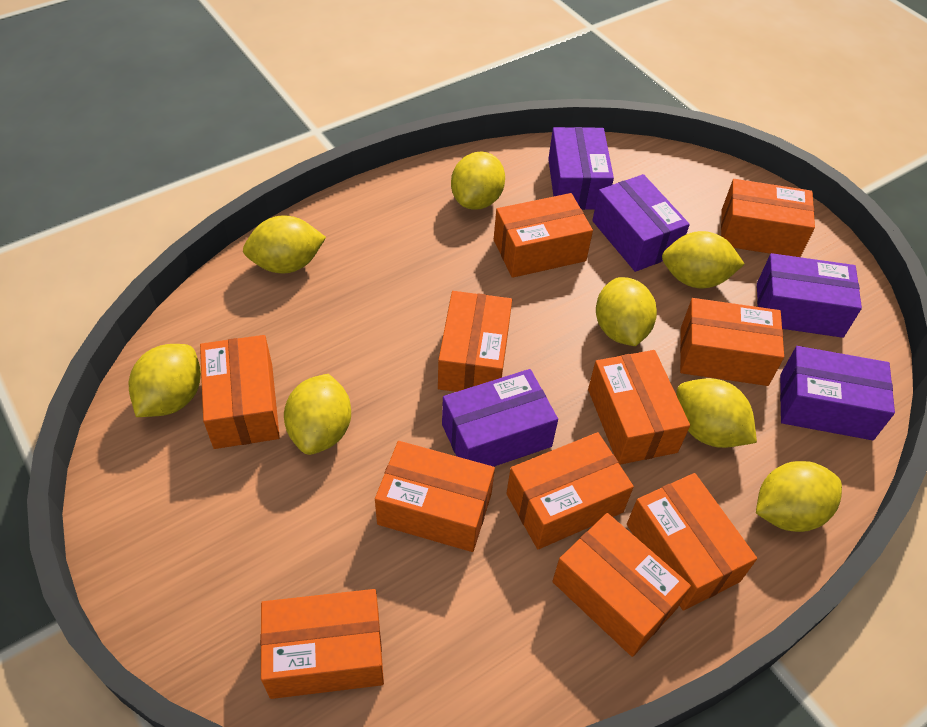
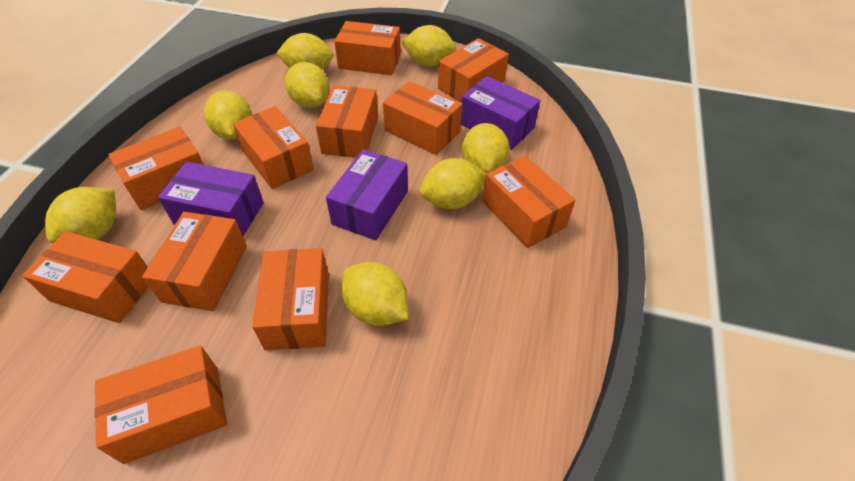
purple box: 5 -> 3

